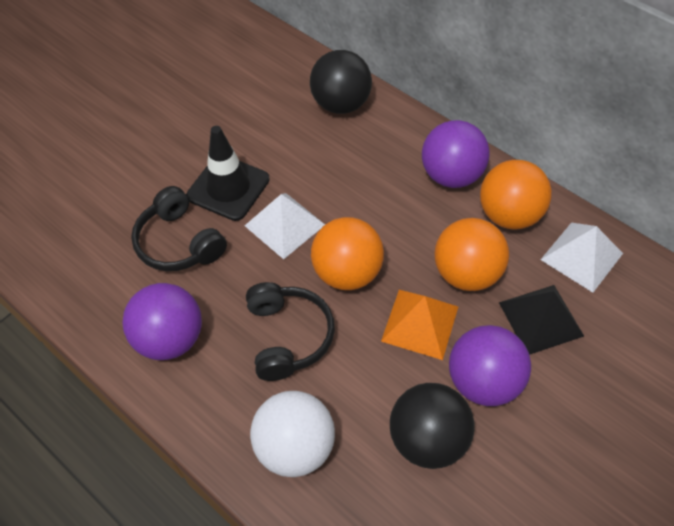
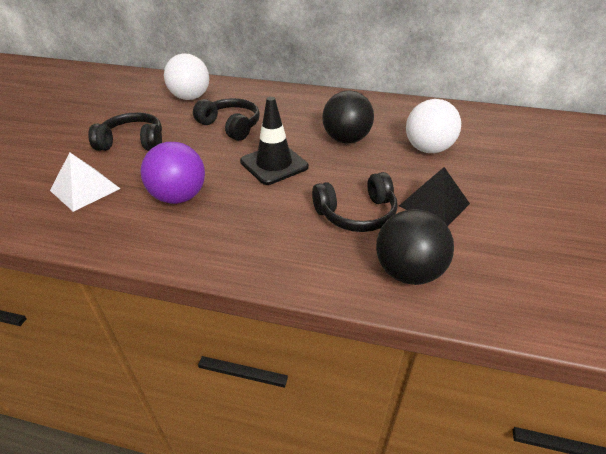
black headphones: 2 -> 3
orange ball: 3 -> 0
orange pyramid: 1 -> 0
purple ball: 3 -> 1
white ball: 1 -> 2
white pyramid: 2 -> 1

